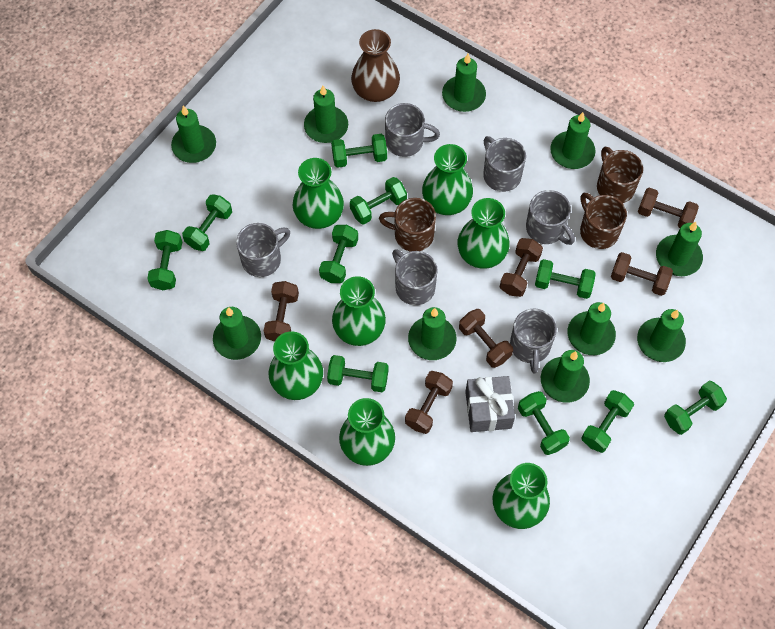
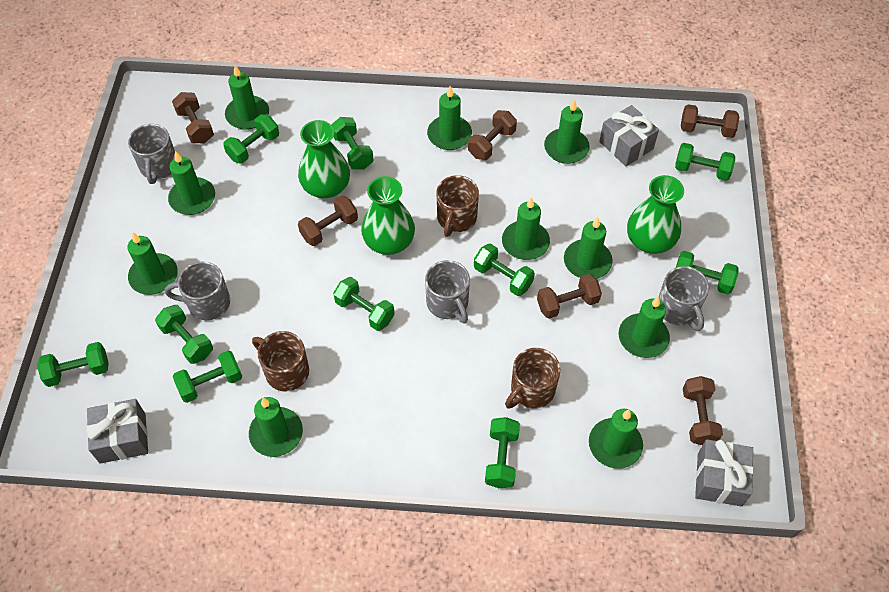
brown vase: 1 -> 0
green vase: 7 -> 3
grey gift: 1 -> 3
grey mug: 6 -> 4

